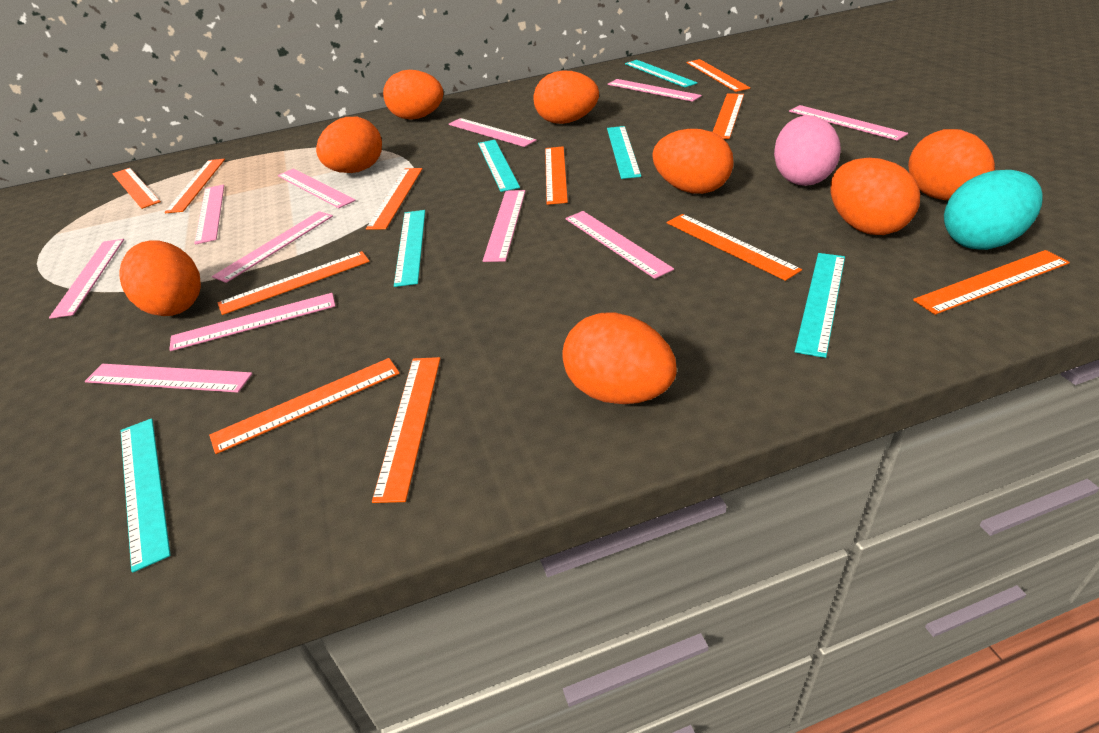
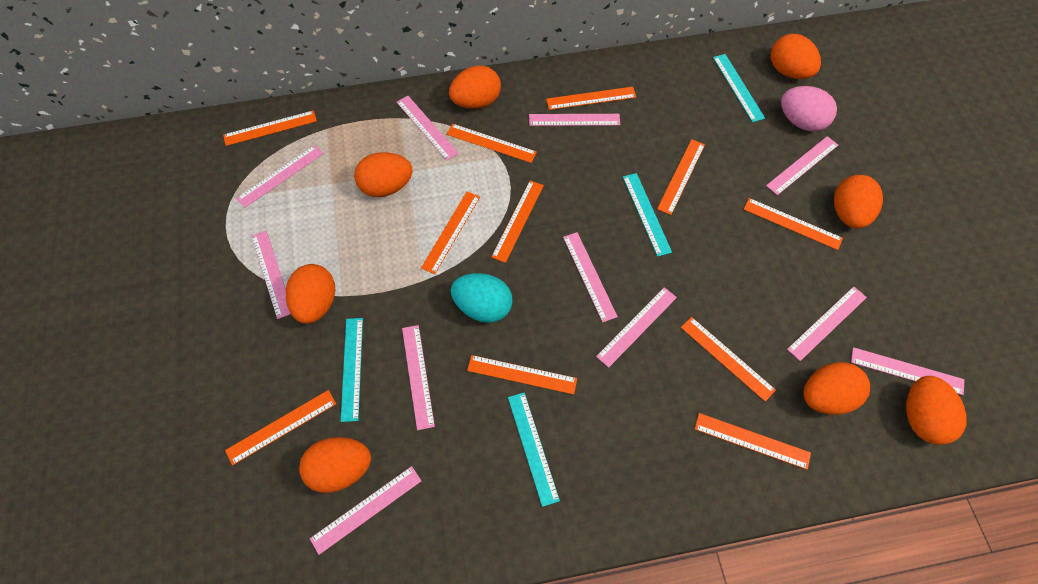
turquoise ruler: 6 -> 4

